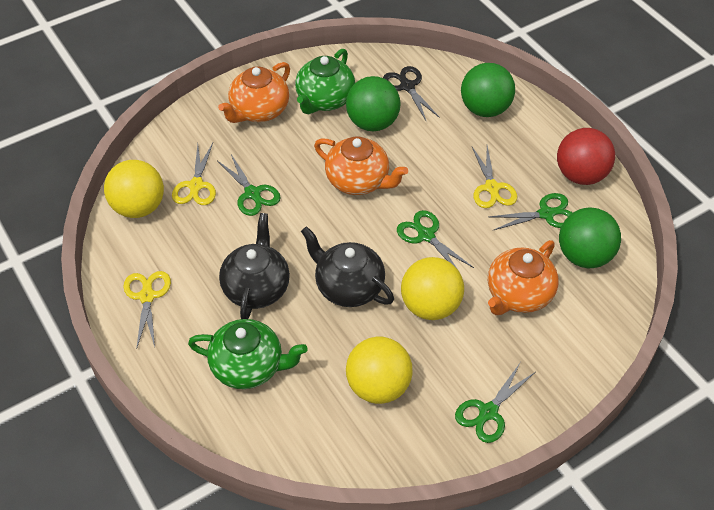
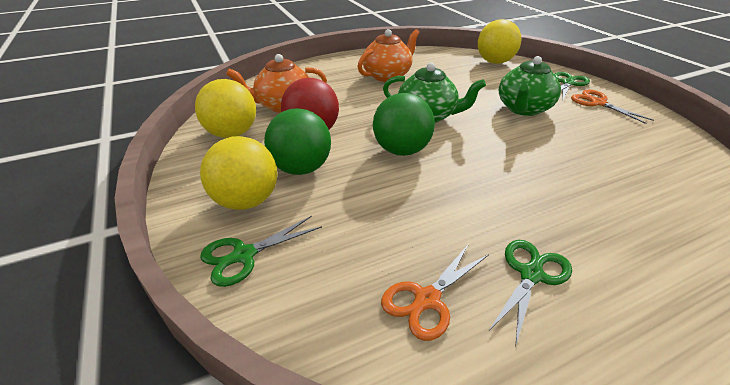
black scissors: 1 -> 0
black teapot: 2 -> 0
green ball: 3 -> 2
green scissors: 4 -> 3
orange scissors: 0 -> 2
orange teapot: 3 -> 2
yellow scissors: 3 -> 0

